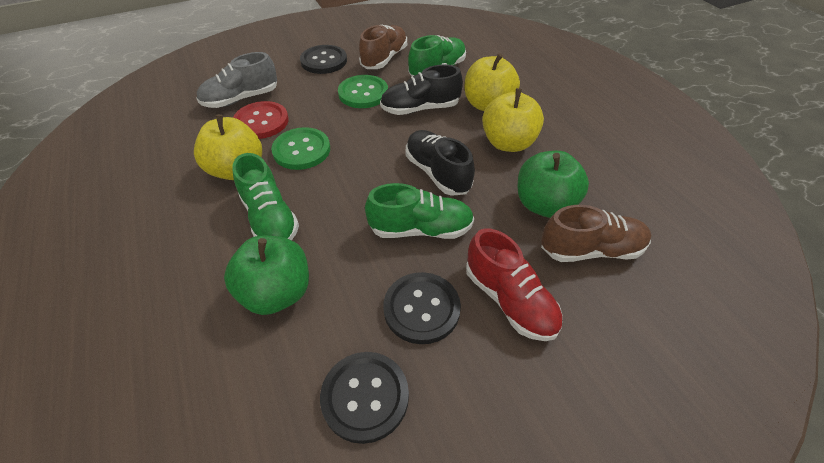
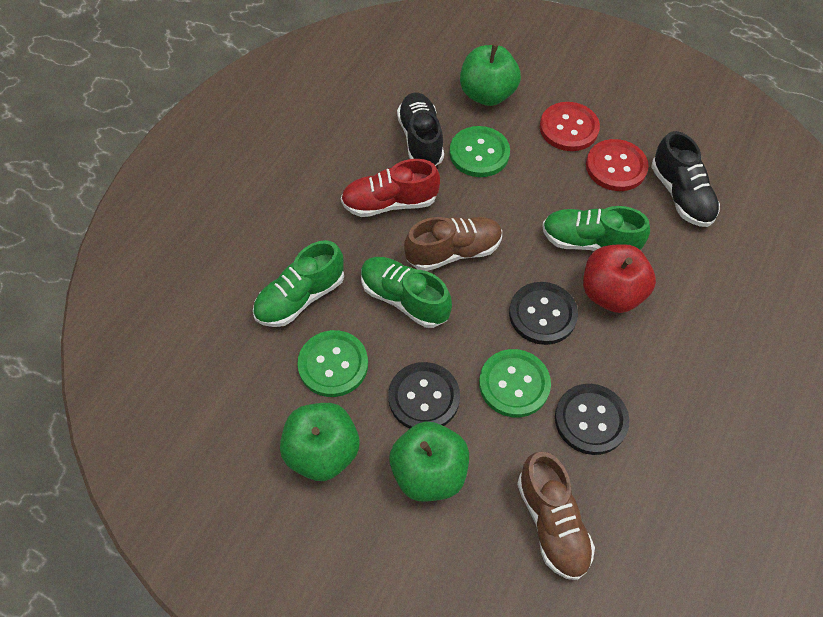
green apple: 2 -> 3
green button: 2 -> 3
grey shoe: 1 -> 0
red apple: 0 -> 1
red button: 1 -> 2
yellow apple: 3 -> 0

